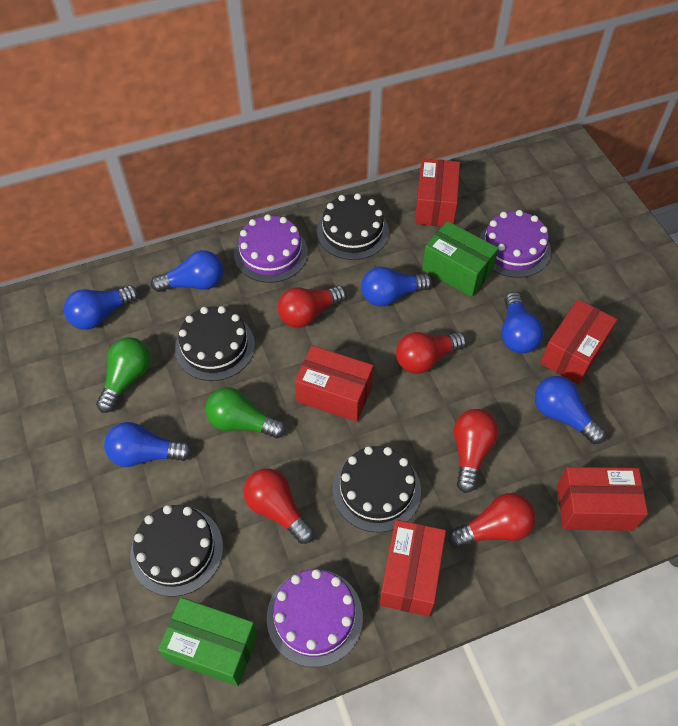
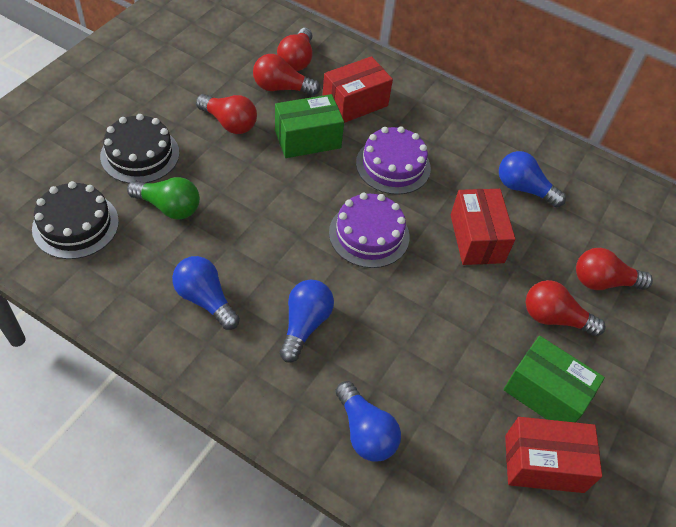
black cake: 4 -> 2
blue light bulb: 6 -> 4
green light bulb: 2 -> 1
purple cake: 3 -> 2
red box: 5 -> 3

